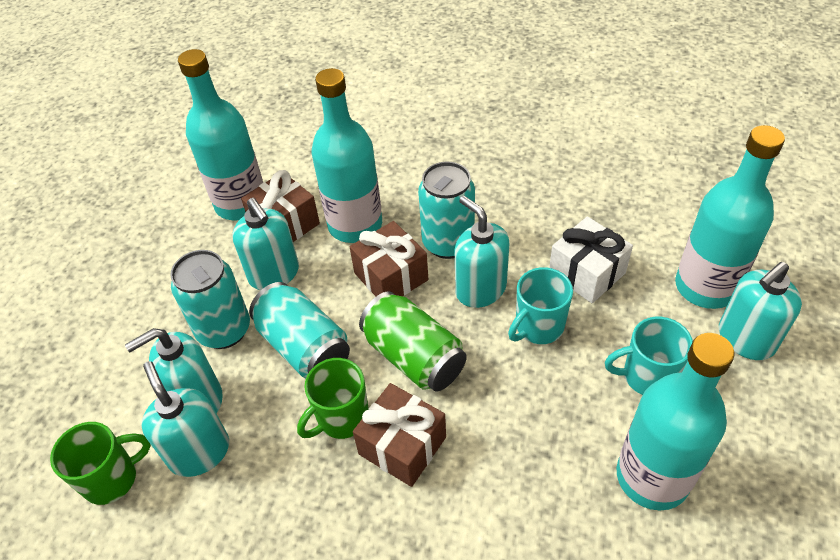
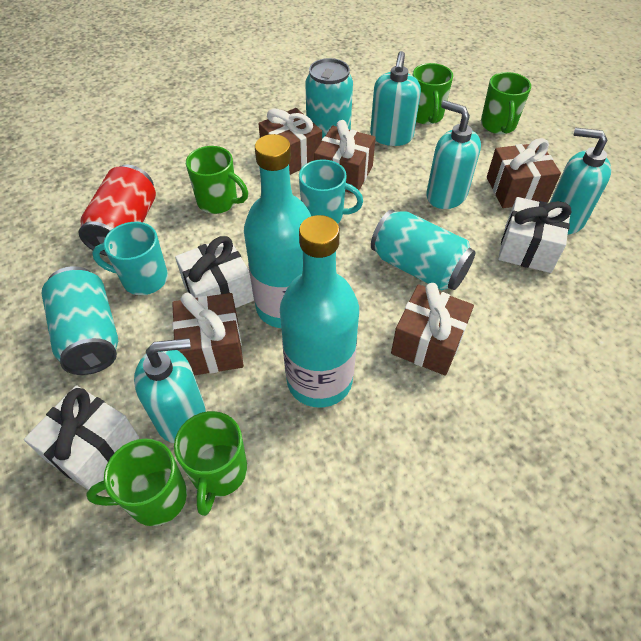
brown gift: 3 -> 5
green can: 1 -> 0
green mug: 2 -> 5
red can: 0 -> 1
turquoise bottle: 4 -> 2
turquoise soap dispenser: 5 -> 4
white gift: 1 -> 3

